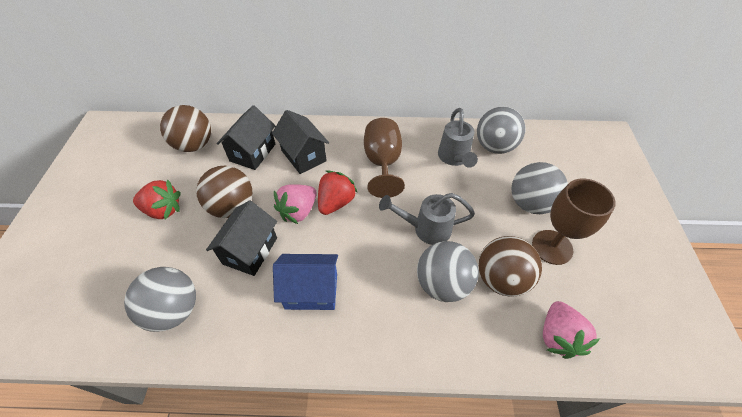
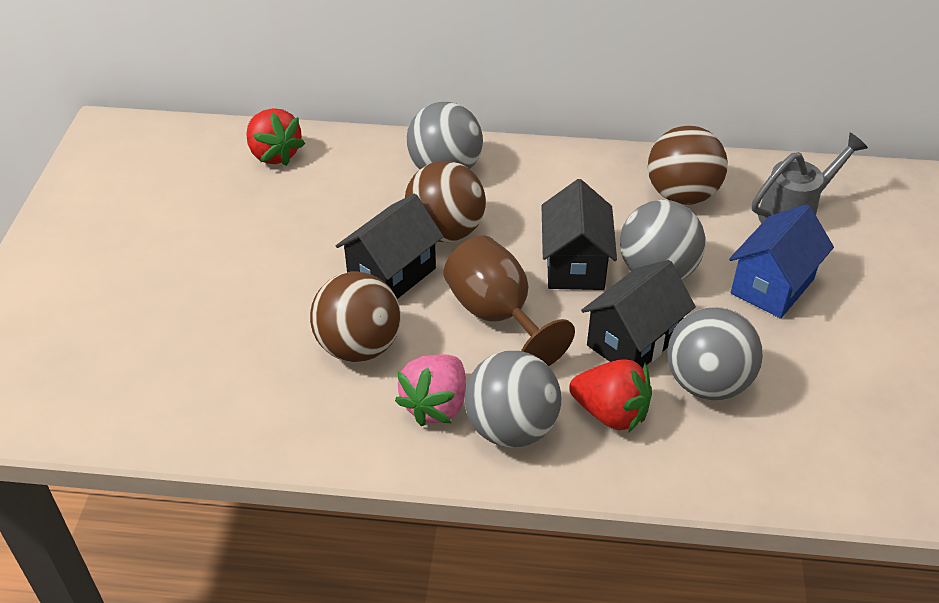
brown goblet: 2 -> 1
grey watering can: 2 -> 1
pink strawberry: 2 -> 1

